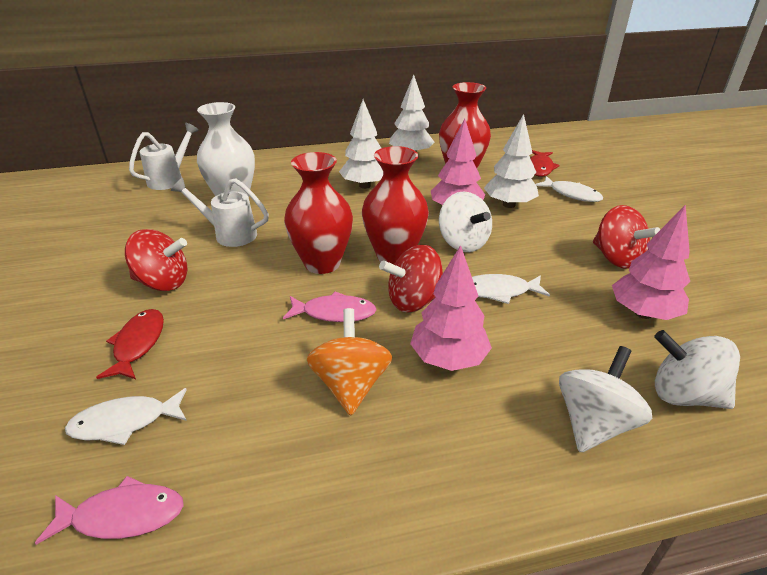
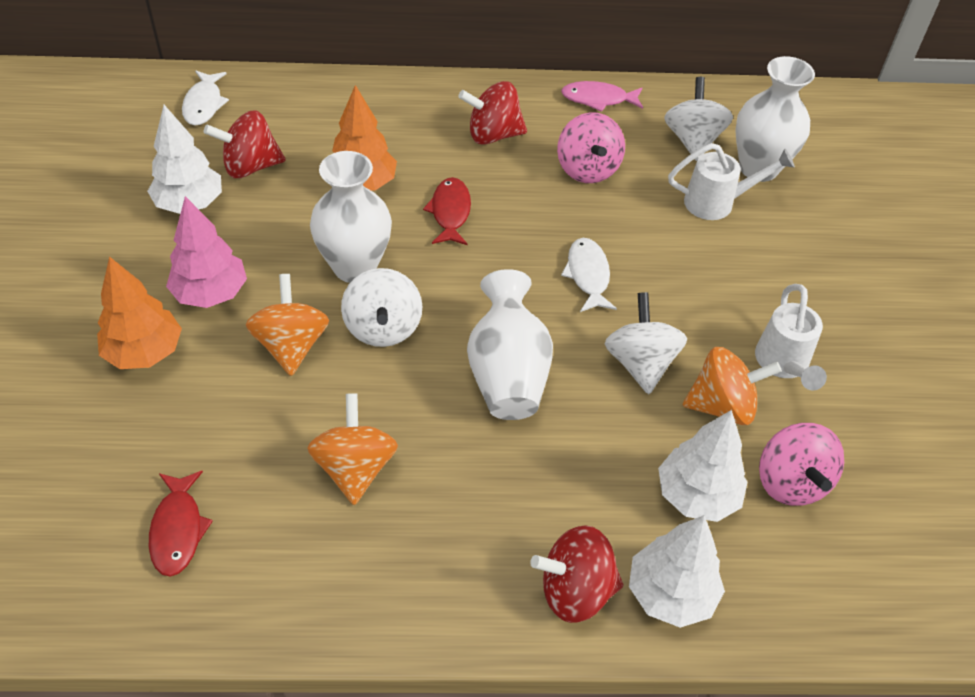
orange spinning top: 1 -> 3
orange tree: 0 -> 2
pink fish: 2 -> 1
pink spinning top: 0 -> 2
pink tree: 3 -> 1
red vase: 3 -> 0
white fish: 3 -> 2
white vase: 1 -> 3

